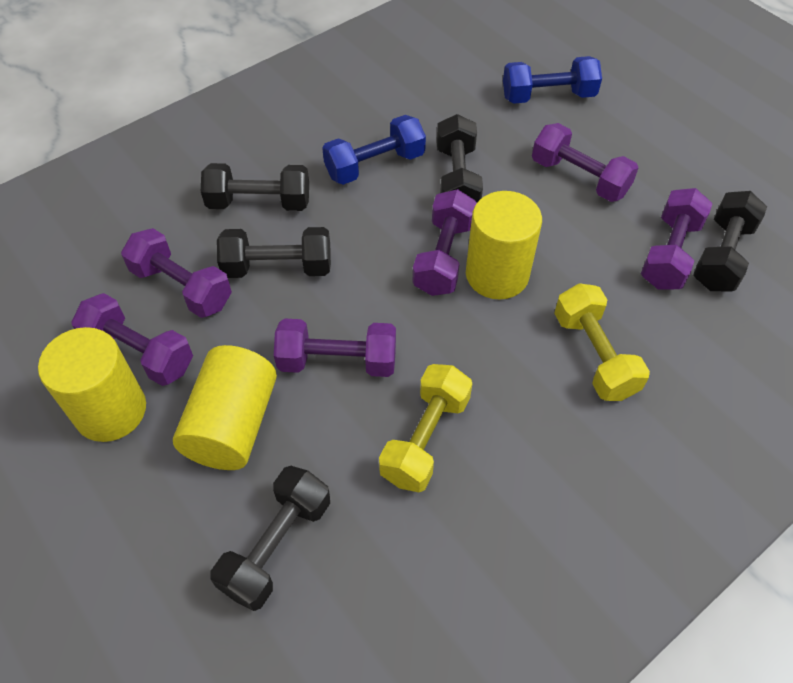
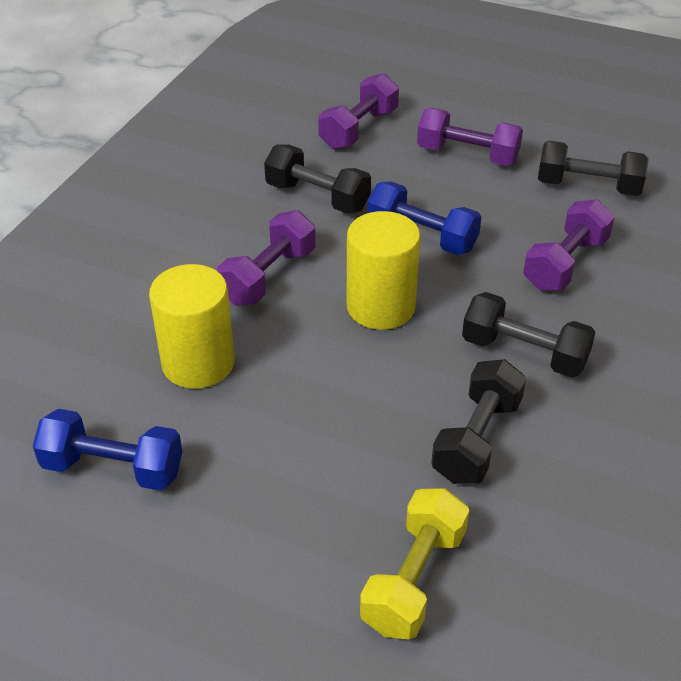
black dumbbell: 5 -> 4
purple dumbbell: 6 -> 4
yellow cylinder: 3 -> 2
yellow dumbbell: 2 -> 1

